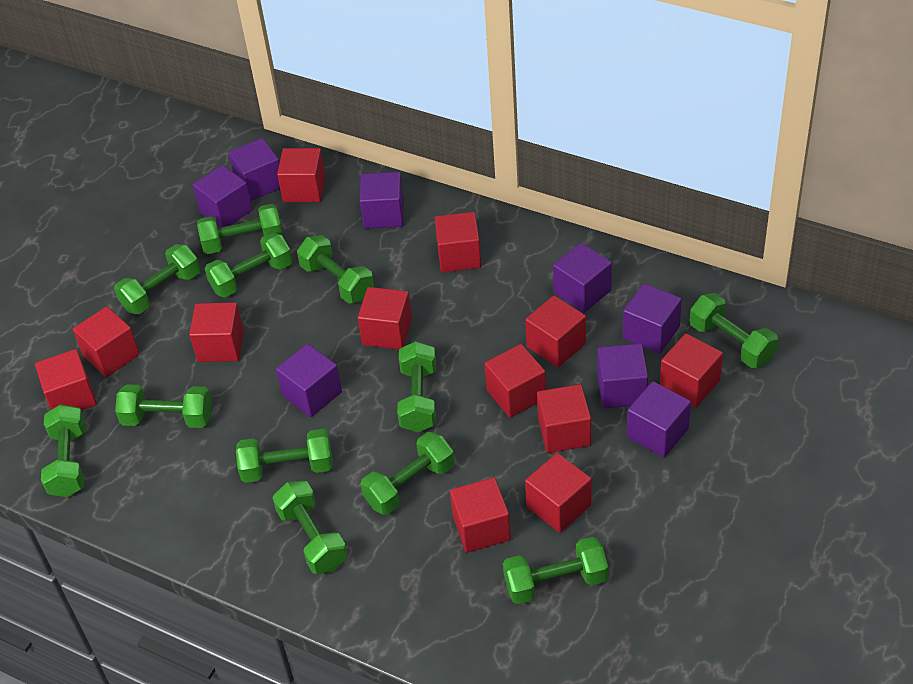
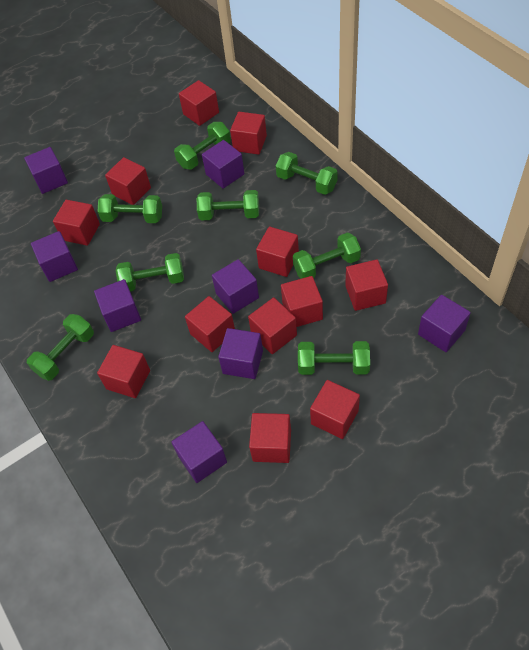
green dumbbell: 12 -> 8

